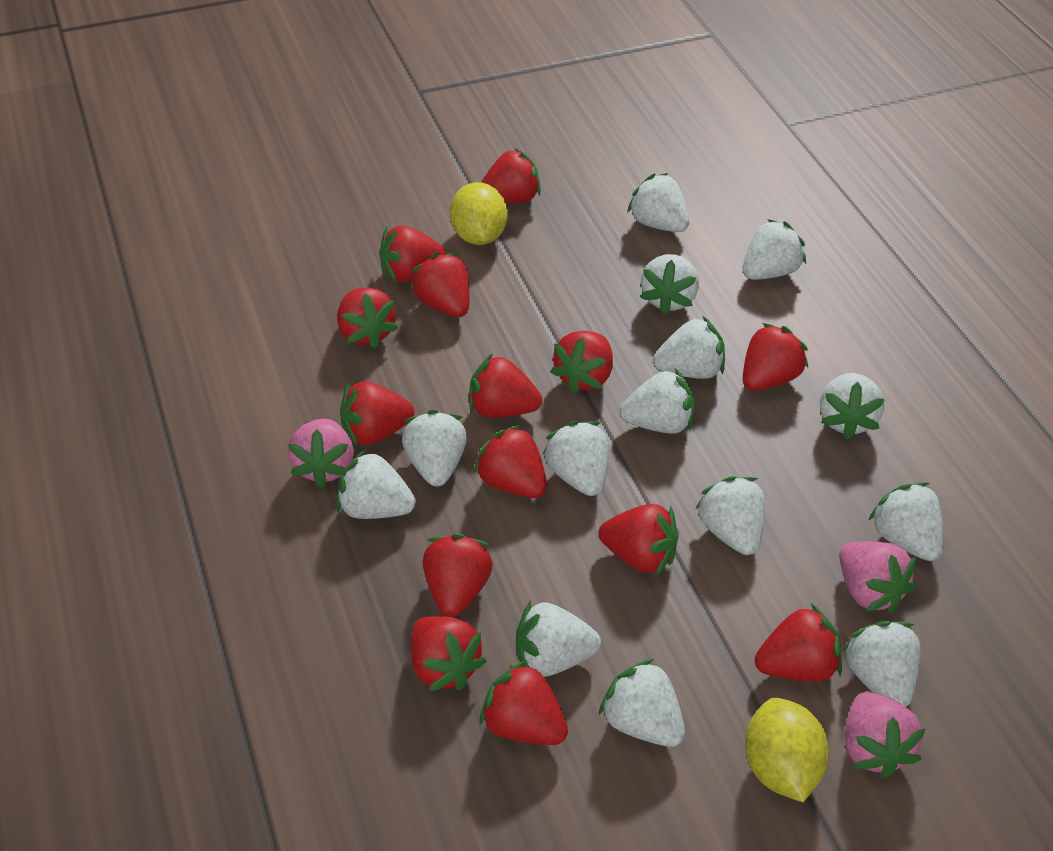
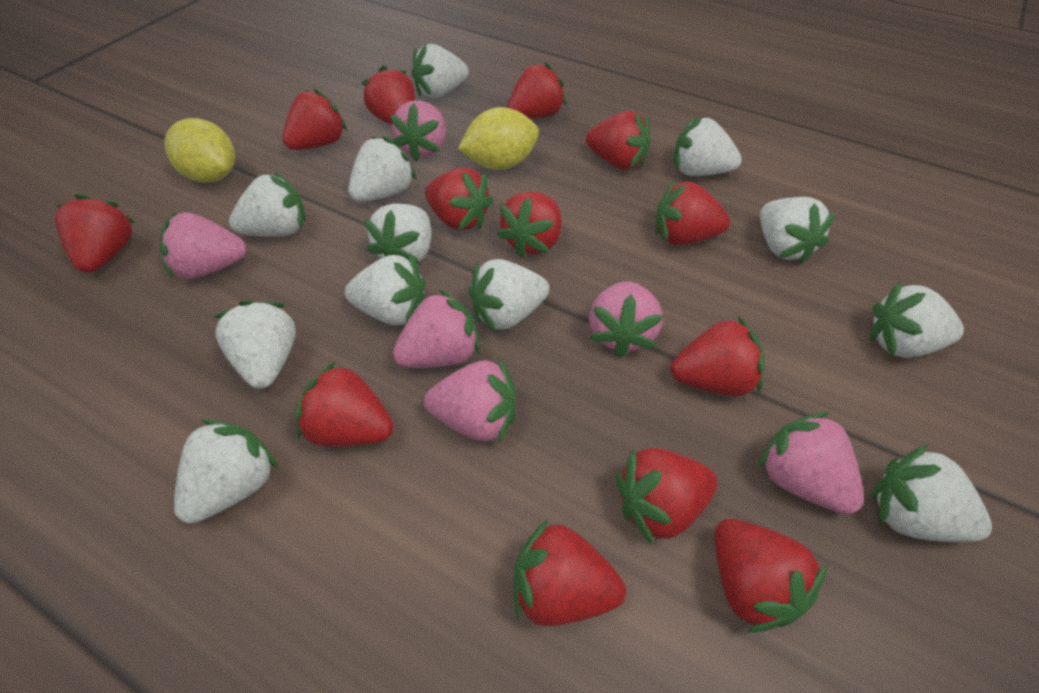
pink strawberry: 3 -> 6
red strawberry: 14 -> 13
white strawberry: 14 -> 12

